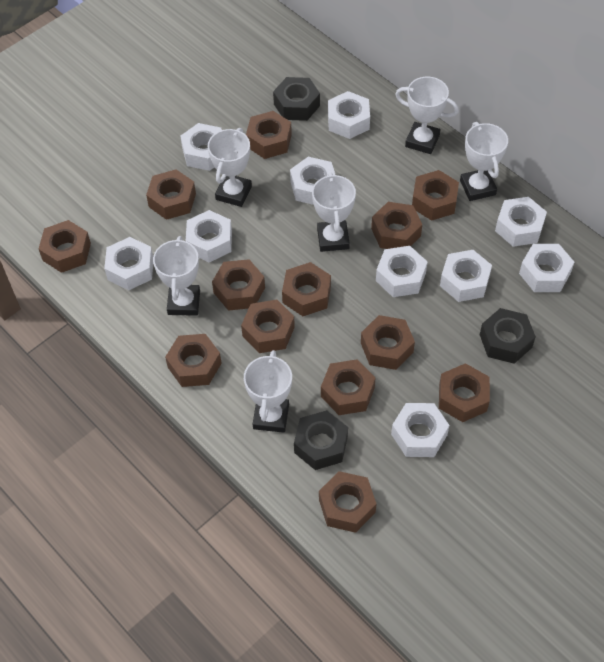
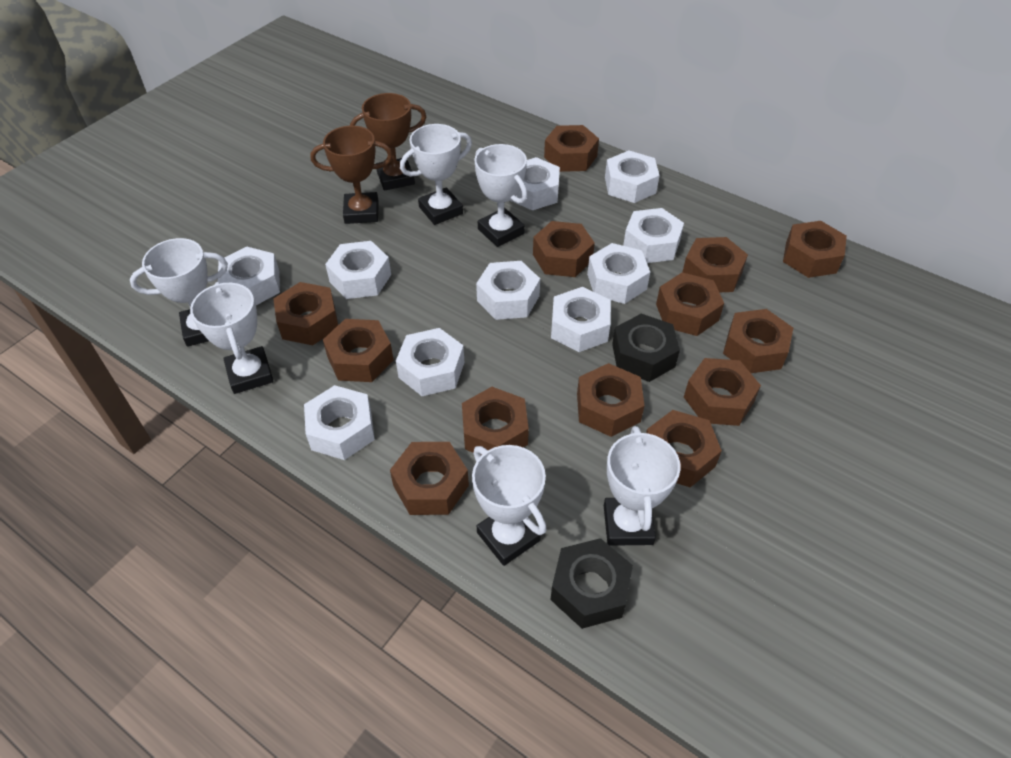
black nut: 3 -> 2
brown trophy: 0 -> 2

